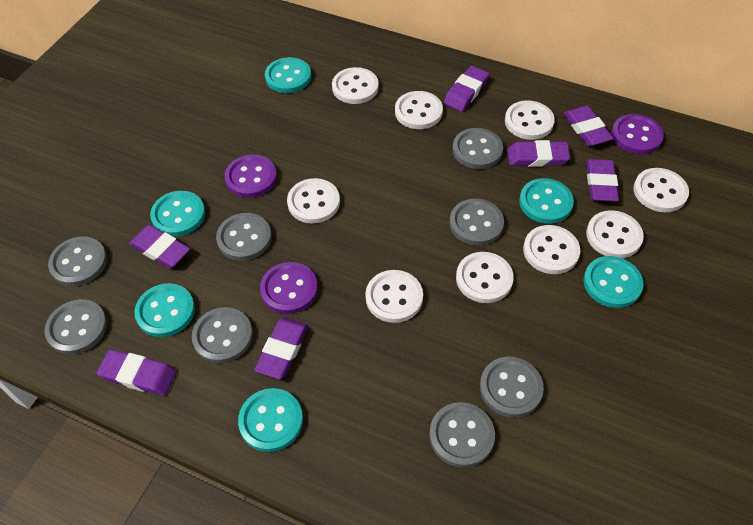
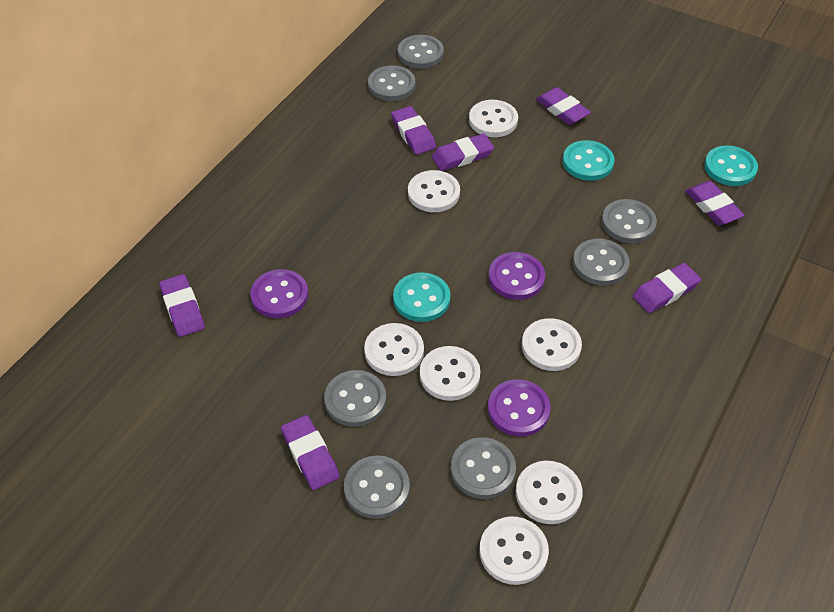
grey button: 8 -> 7
turquoise button: 6 -> 3
white button: 9 -> 7

